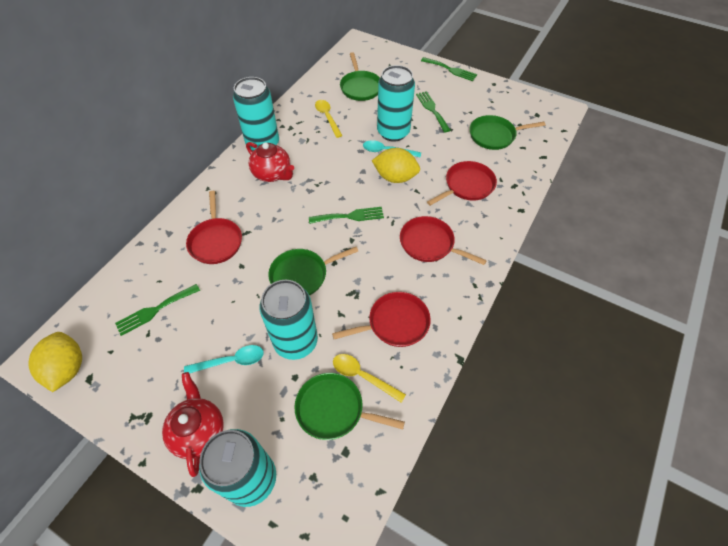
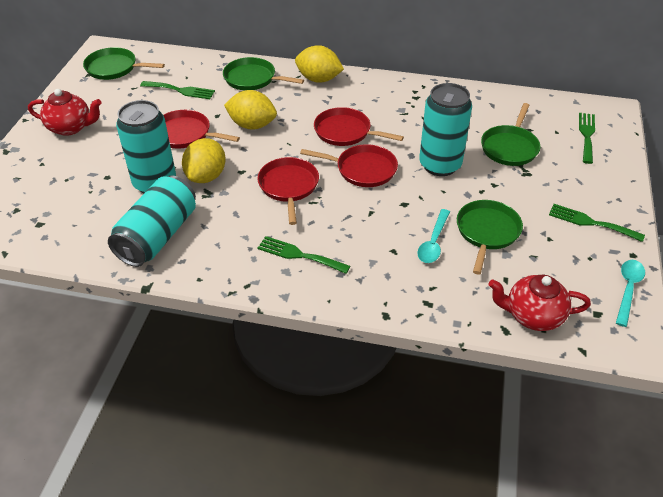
turquoise can: 4 -> 3
yellow lemon: 2 -> 3
yellow spoon: 2 -> 0

